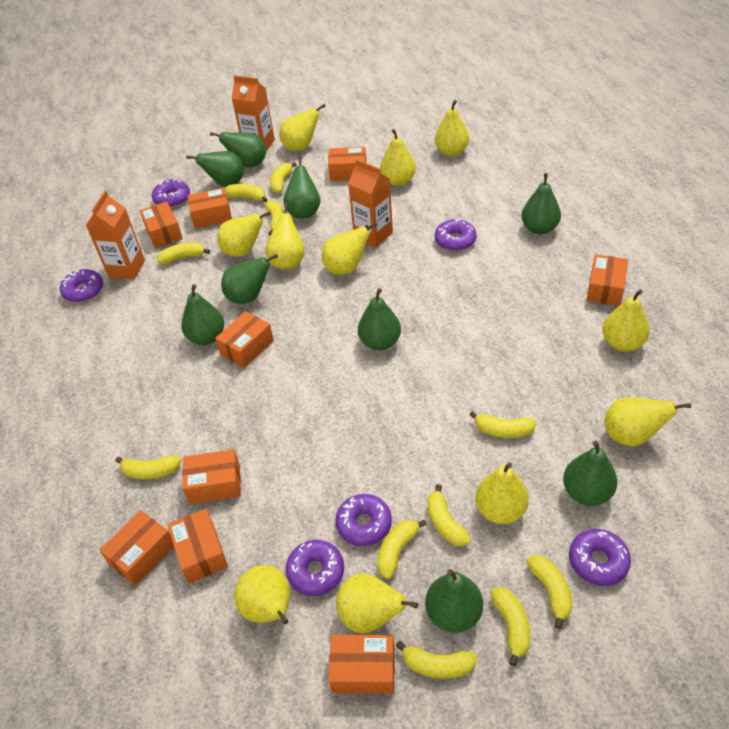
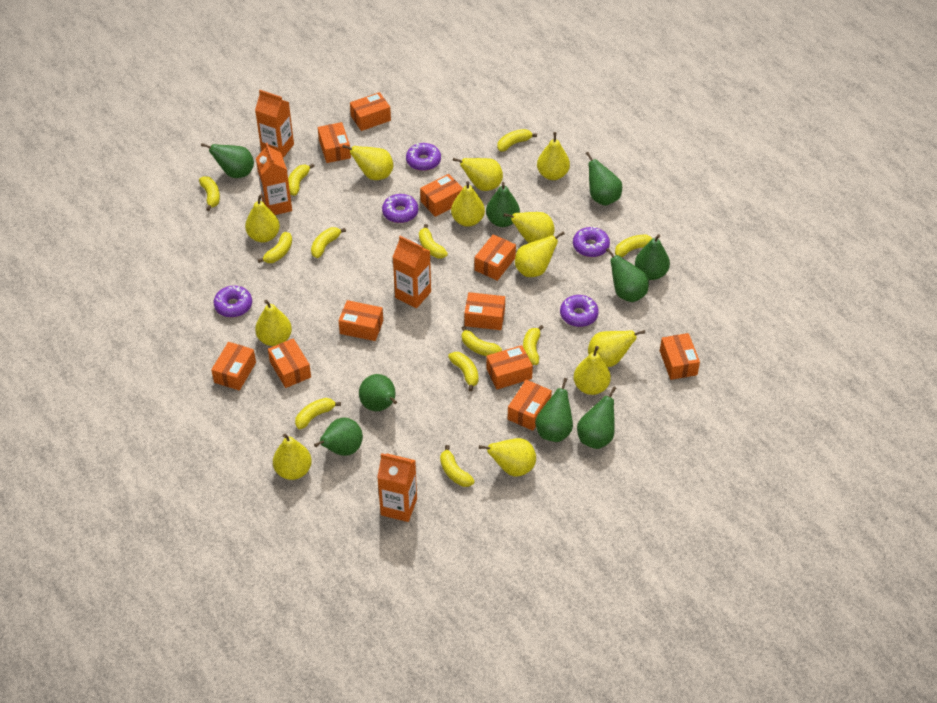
orange box: 9 -> 11
orange carton: 3 -> 4
purple donut: 6 -> 5
yellow banana: 11 -> 12
yellow pear: 11 -> 12

